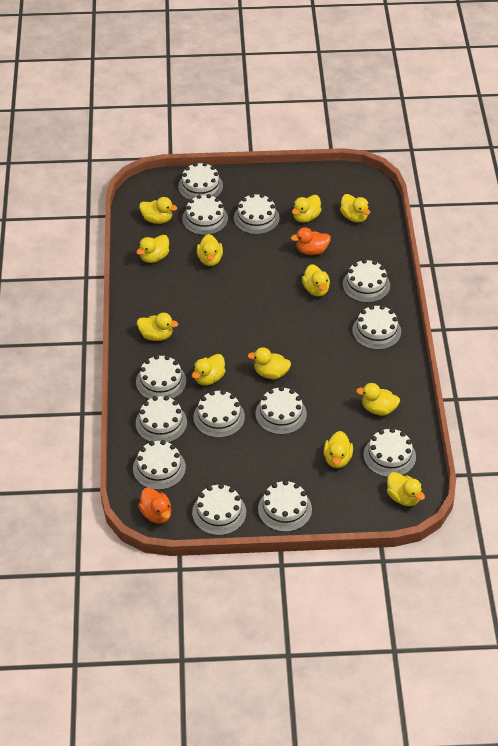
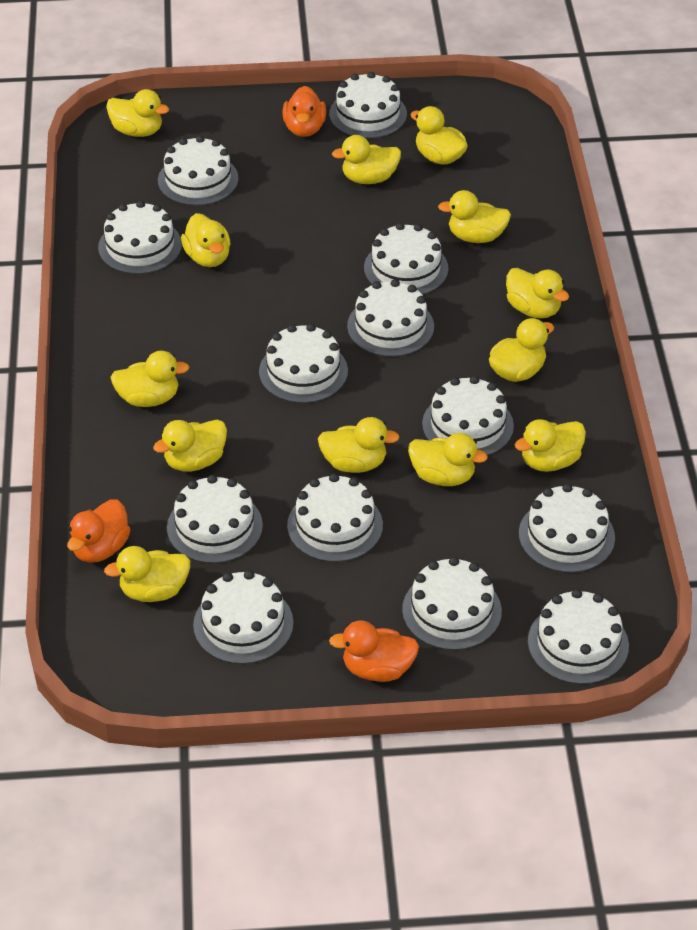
orange duck: 2 -> 3
yellow duck: 12 -> 13

